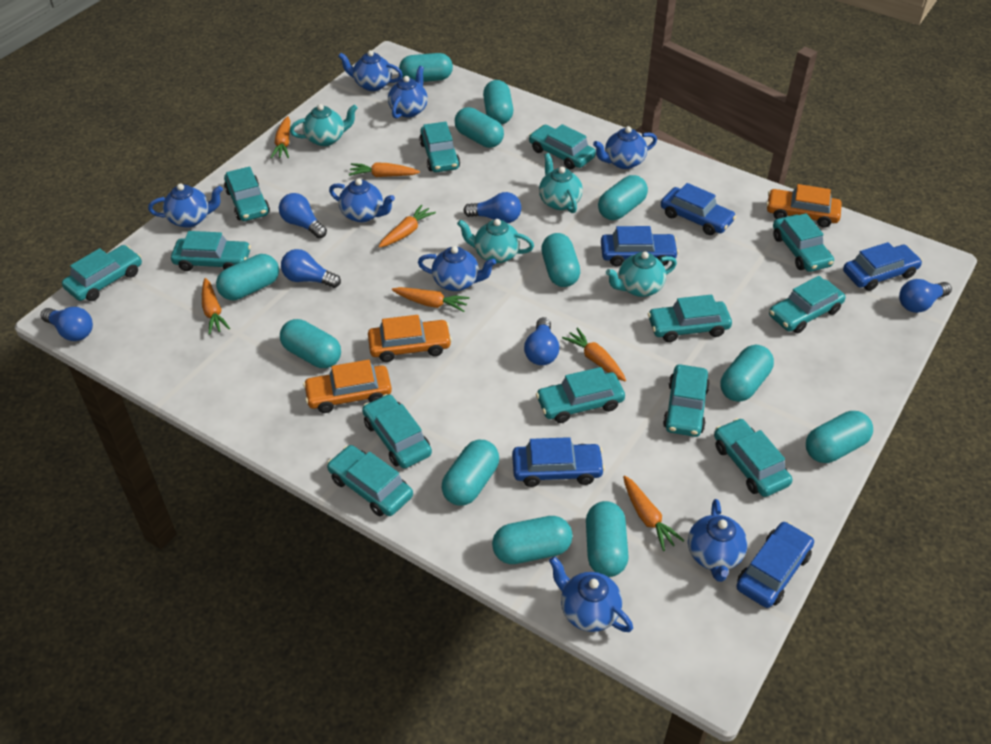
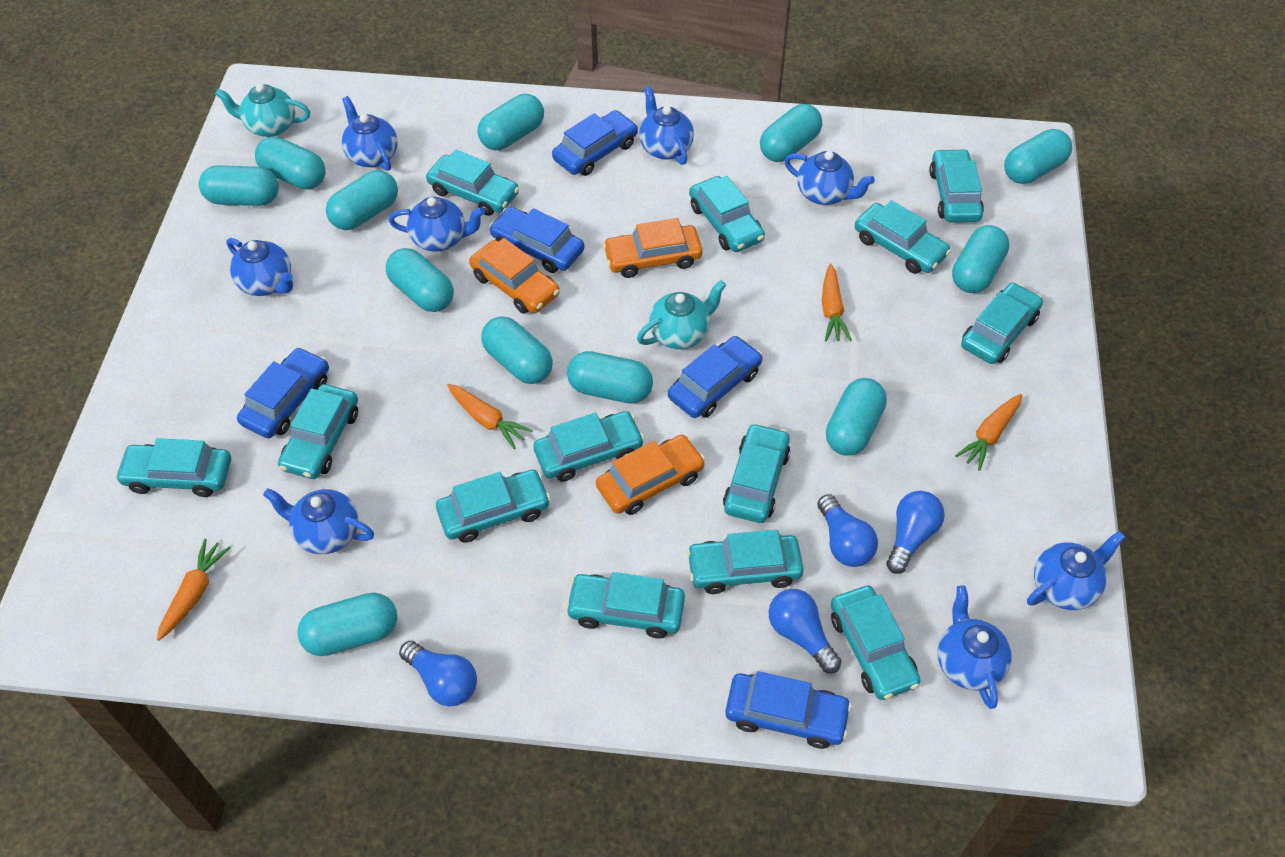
blue light bulb: 6 -> 4
orange carrot: 7 -> 4
turquoise teapot: 4 -> 2

